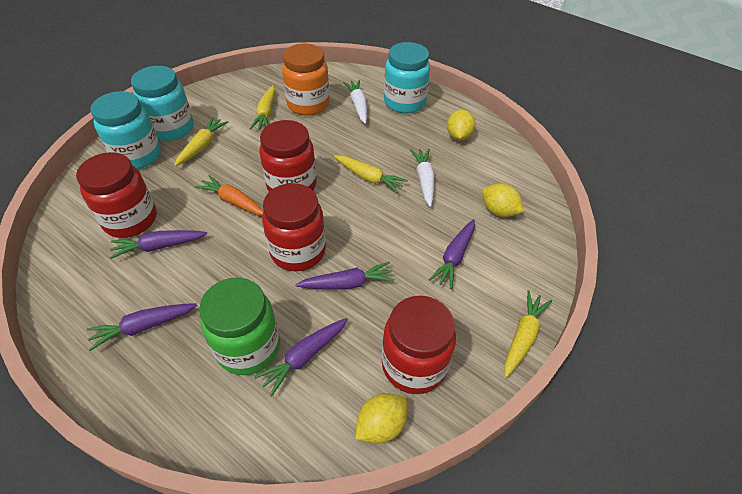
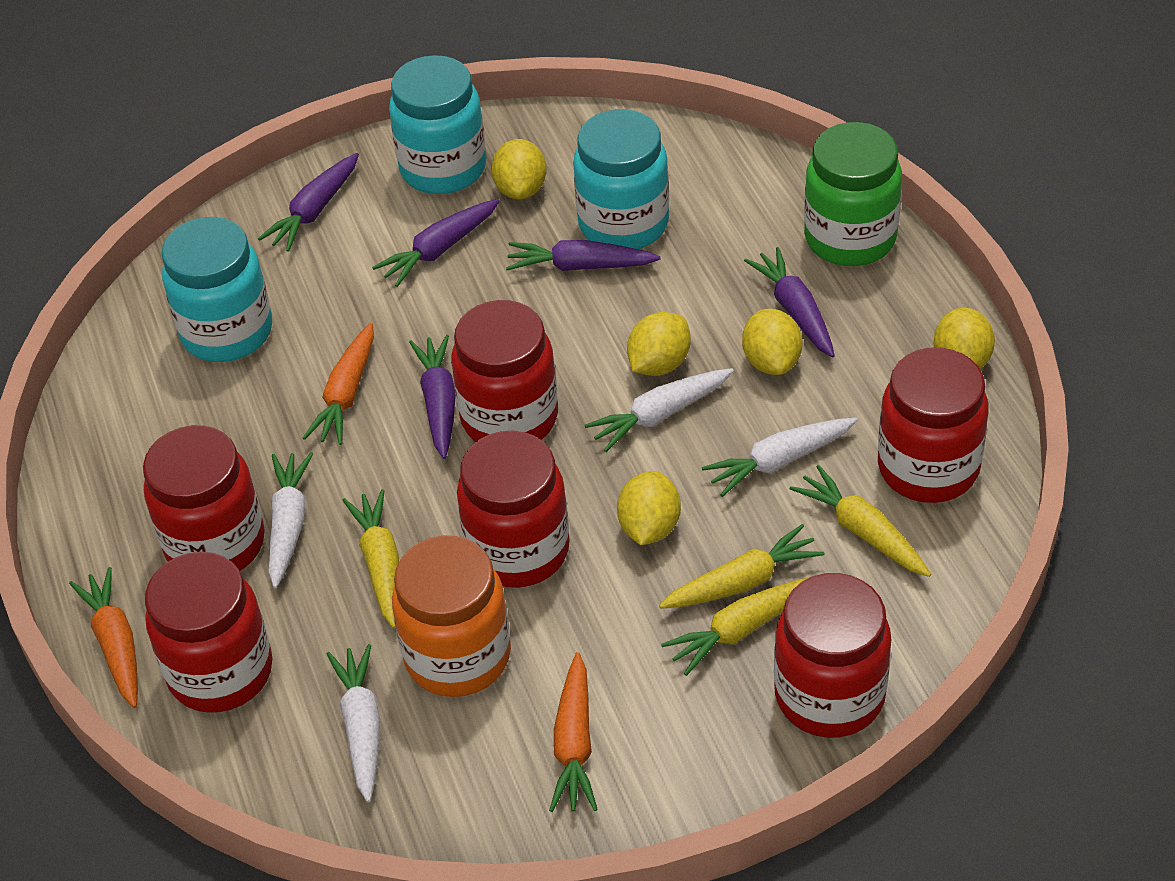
orange carrot: 1 -> 3
red jar: 4 -> 6
white carrot: 2 -> 4
yellow lemon: 3 -> 5

